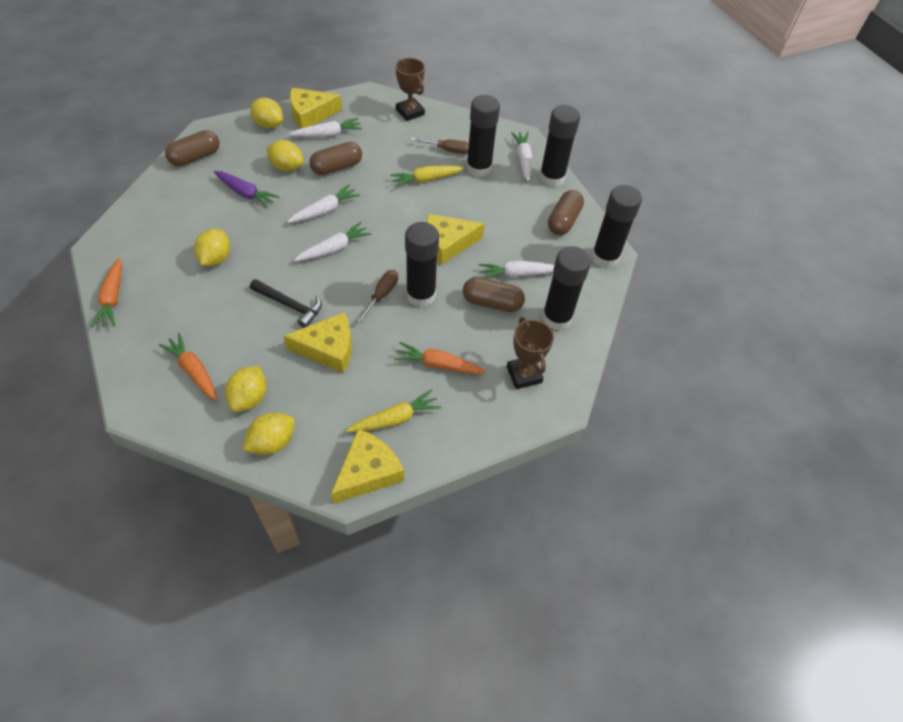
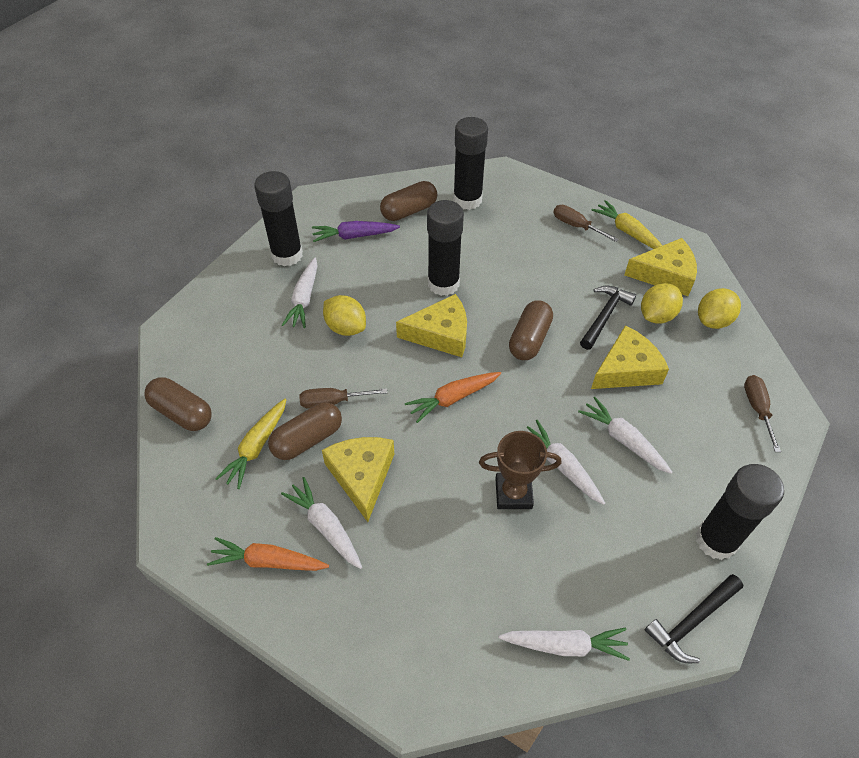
black glue stick: 5 -> 4
black hammer: 1 -> 2
brown screwdriver: 2 -> 3
brown trophy: 2 -> 1
orange carrot: 3 -> 2
yellow lemon: 5 -> 3

